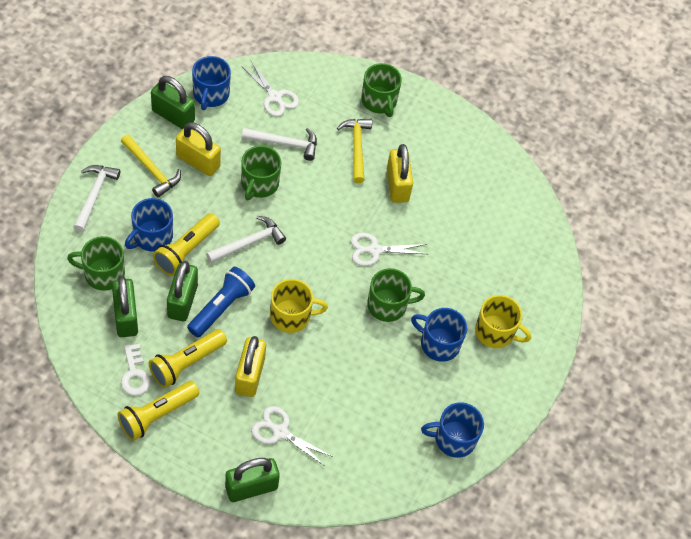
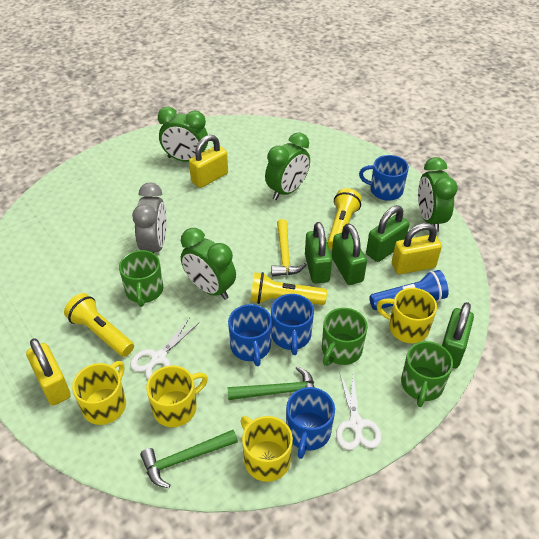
green clock: 0 -> 4
green hammer: 0 -> 2
green mug: 4 -> 3
grey clock: 0 -> 1
white hammer: 3 -> 0
white key: 1 -> 0
white scissors: 3 -> 2
yellow hammer: 2 -> 1
yellow mug: 2 -> 4

